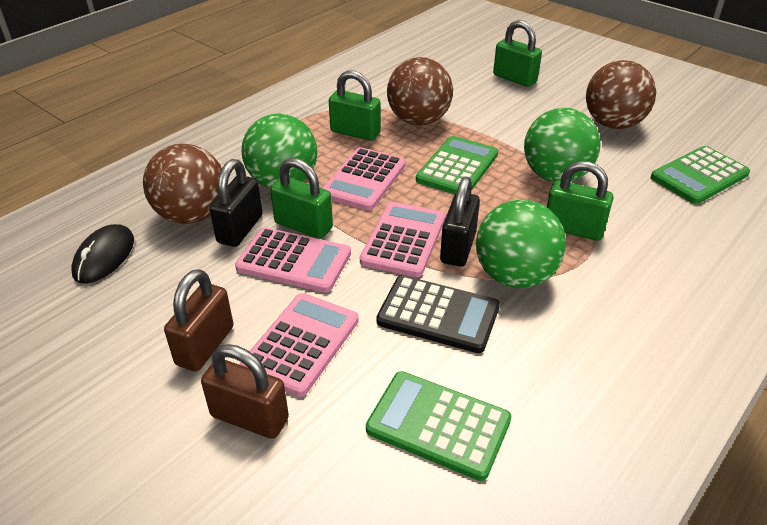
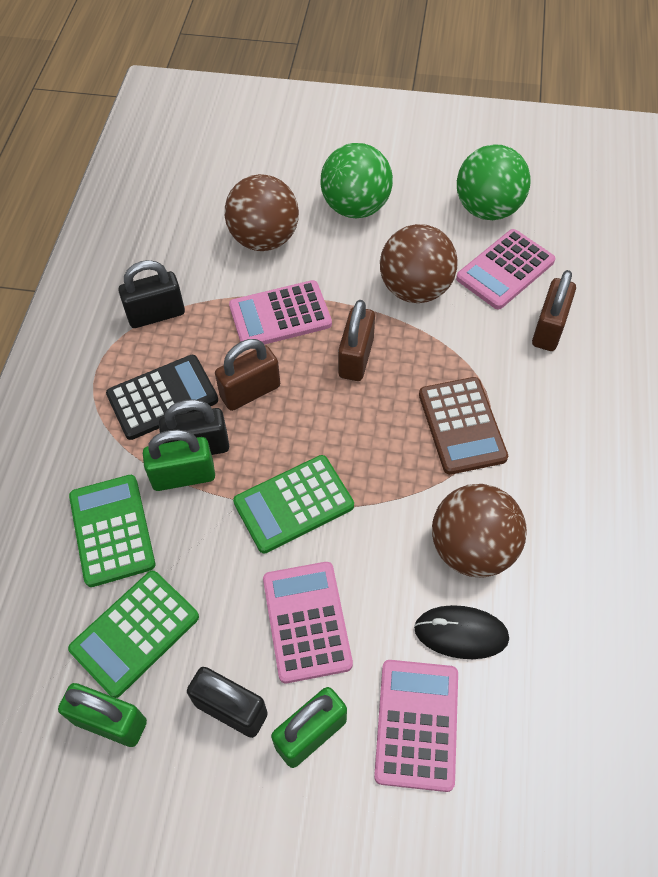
black padlock: 2 -> 3
brown calculator: 0 -> 1
brown padlock: 2 -> 3
green ball: 3 -> 2
green padlock: 4 -> 3

